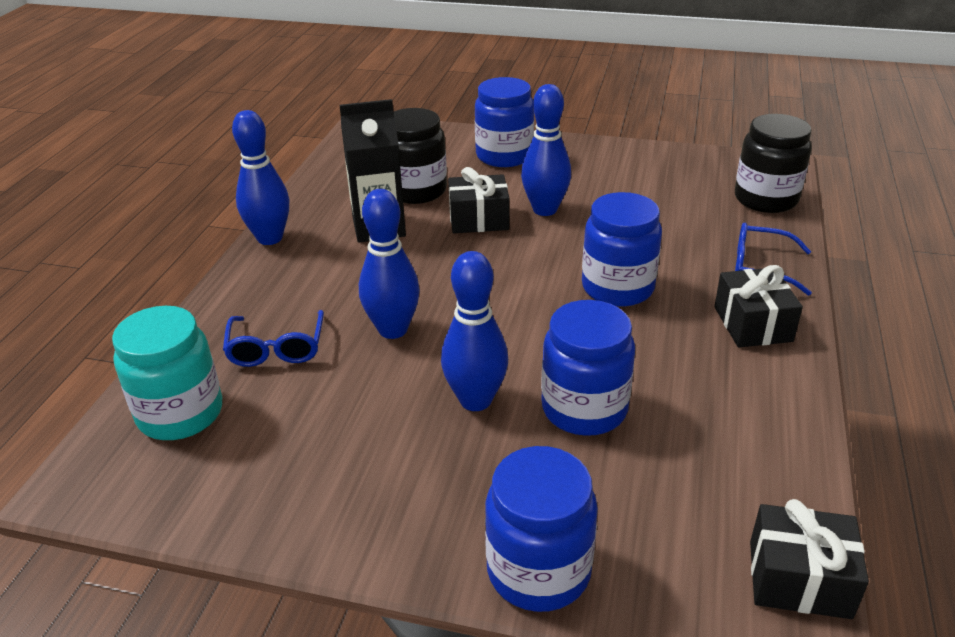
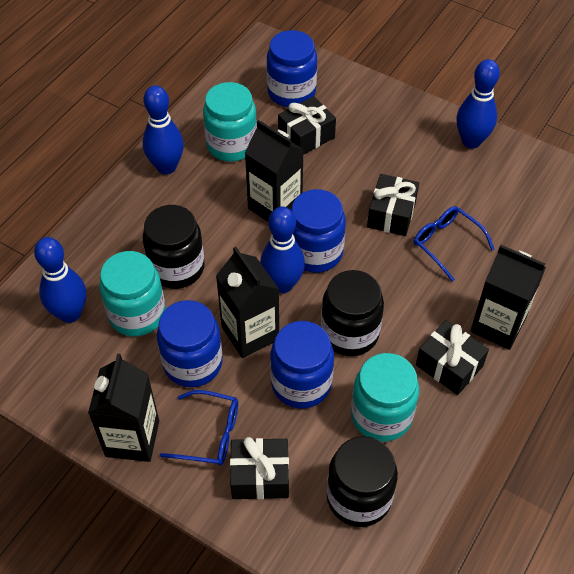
black carton: 1 -> 4
black gift: 3 -> 4
black jar: 2 -> 3
turquoise jar: 1 -> 3

